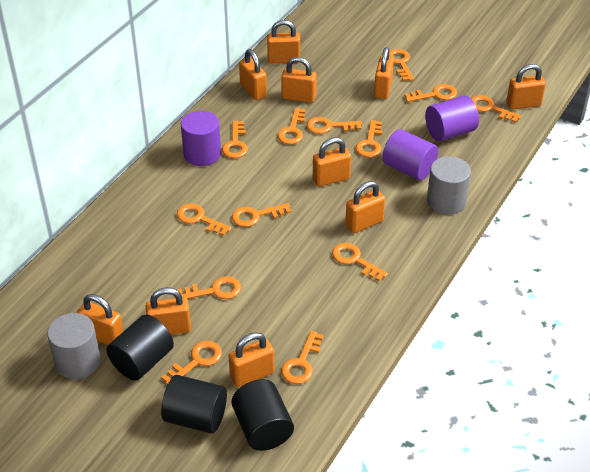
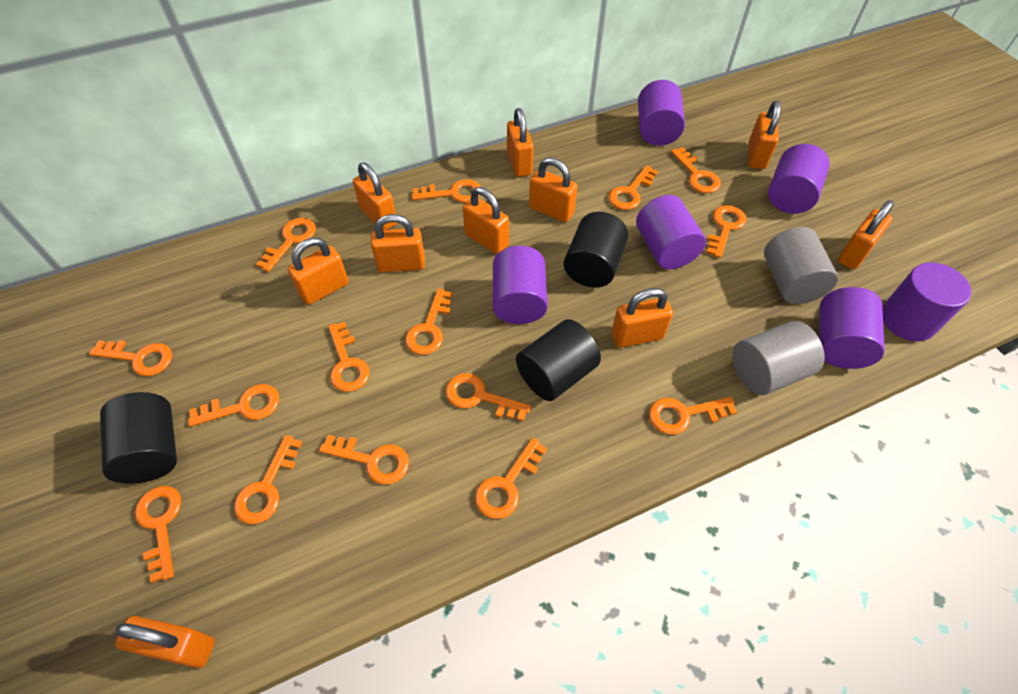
orange key: 13 -> 15
purple cylinder: 3 -> 6

